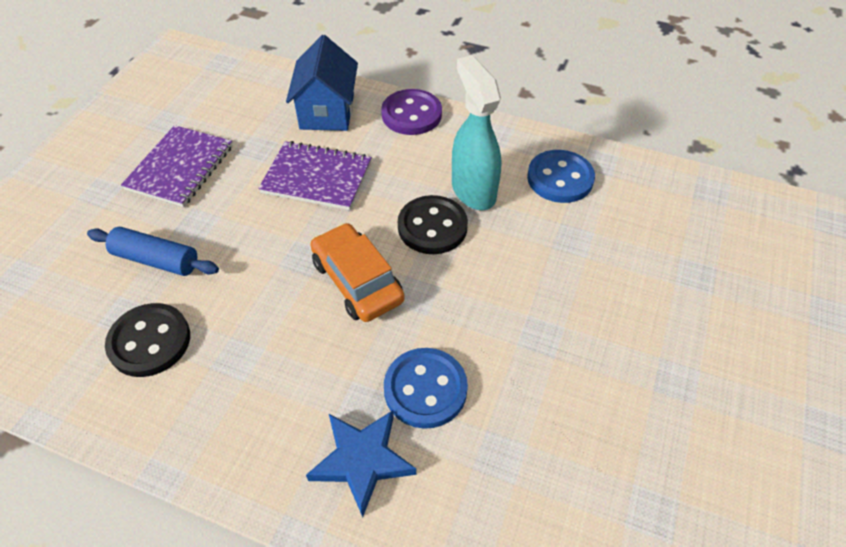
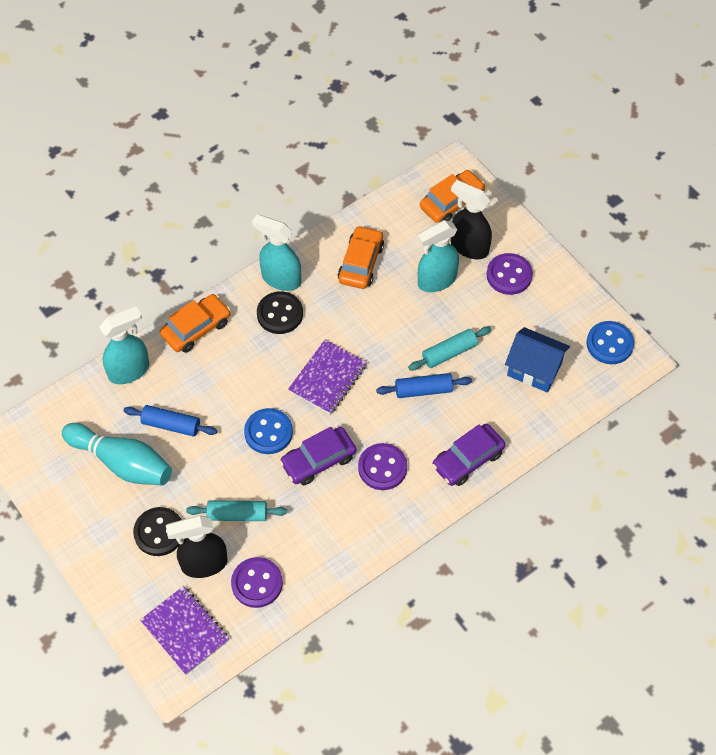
black spray bottle: 0 -> 2
blue rolling pin: 1 -> 2
blue star: 1 -> 0
orange car: 1 -> 3
purple button: 1 -> 3
purple car: 0 -> 2
turquoise bowling pin: 0 -> 1
turquoise rolling pin: 0 -> 2
turquoise spray bottle: 1 -> 3

